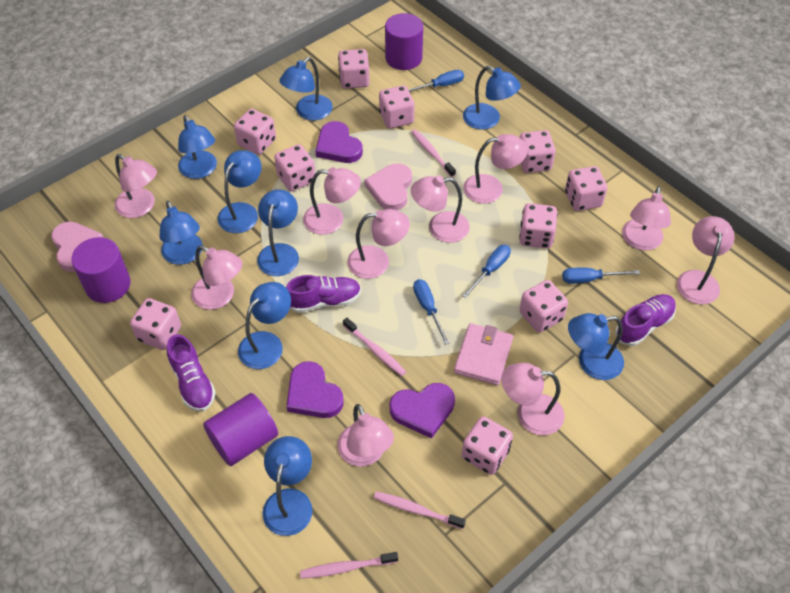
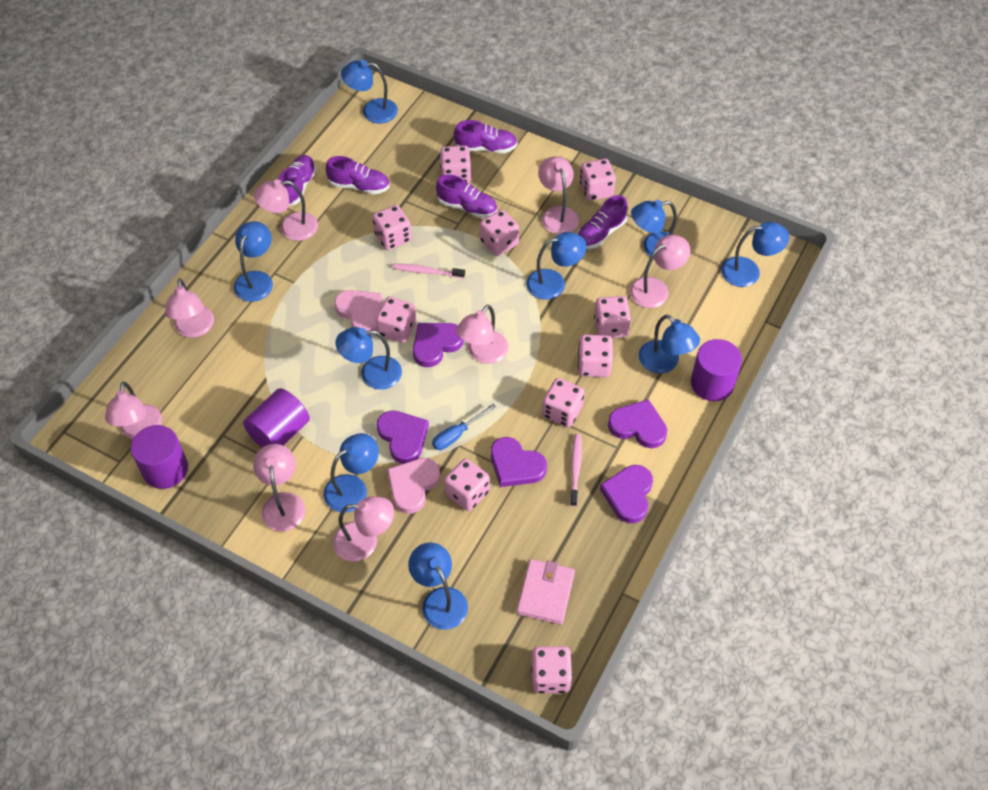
blue screwdriver: 4 -> 1
pink lamp: 10 -> 8
pink toothbrush: 4 -> 2
purple heart: 3 -> 5
purple shoe: 3 -> 5

